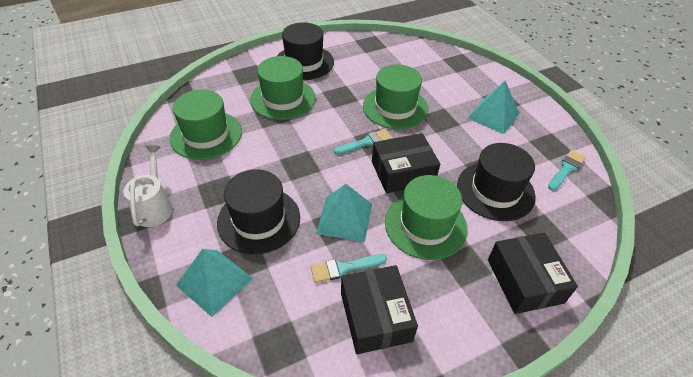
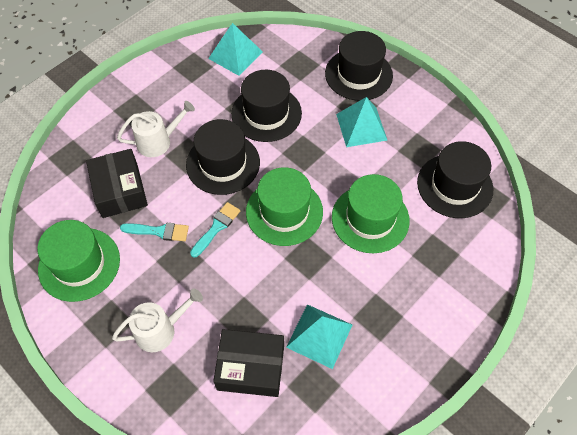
black box: 3 -> 2
black hat: 3 -> 4
green hat: 4 -> 3
turquoise brush: 3 -> 2
white watering can: 1 -> 2

